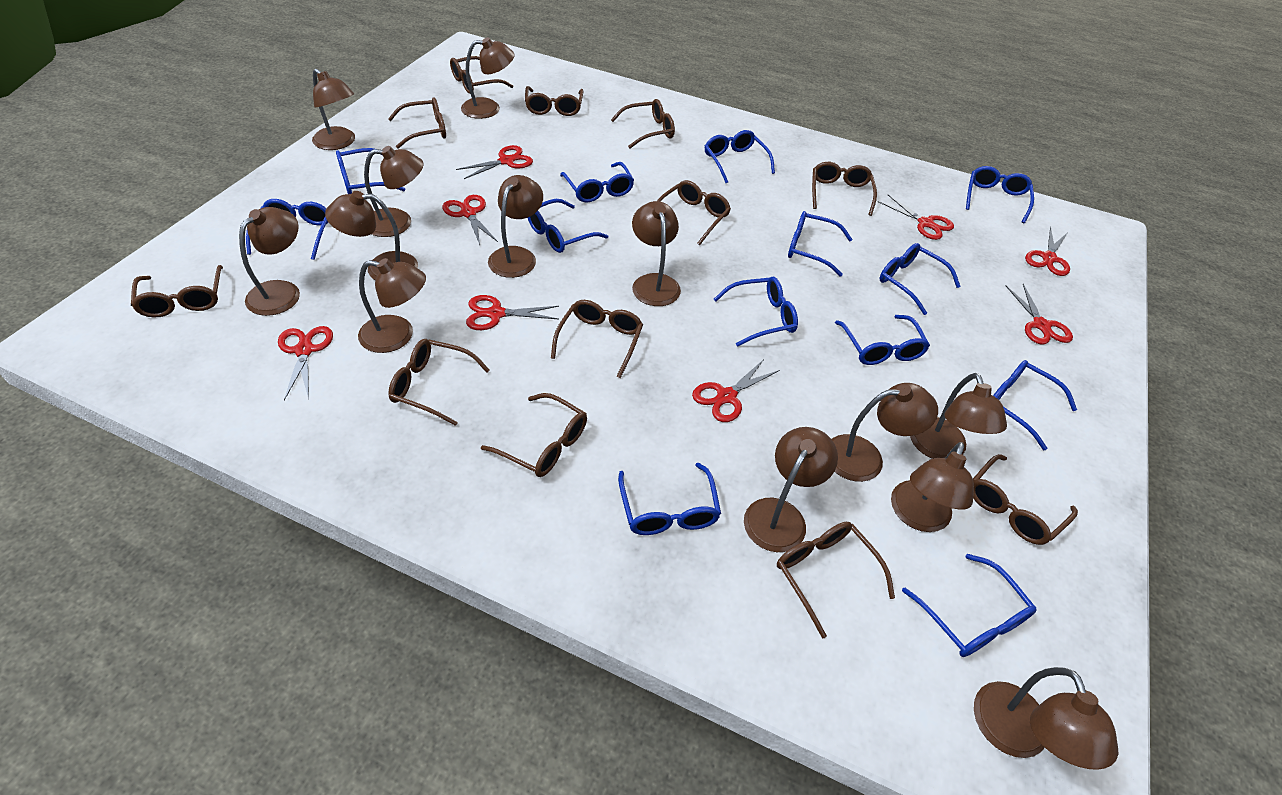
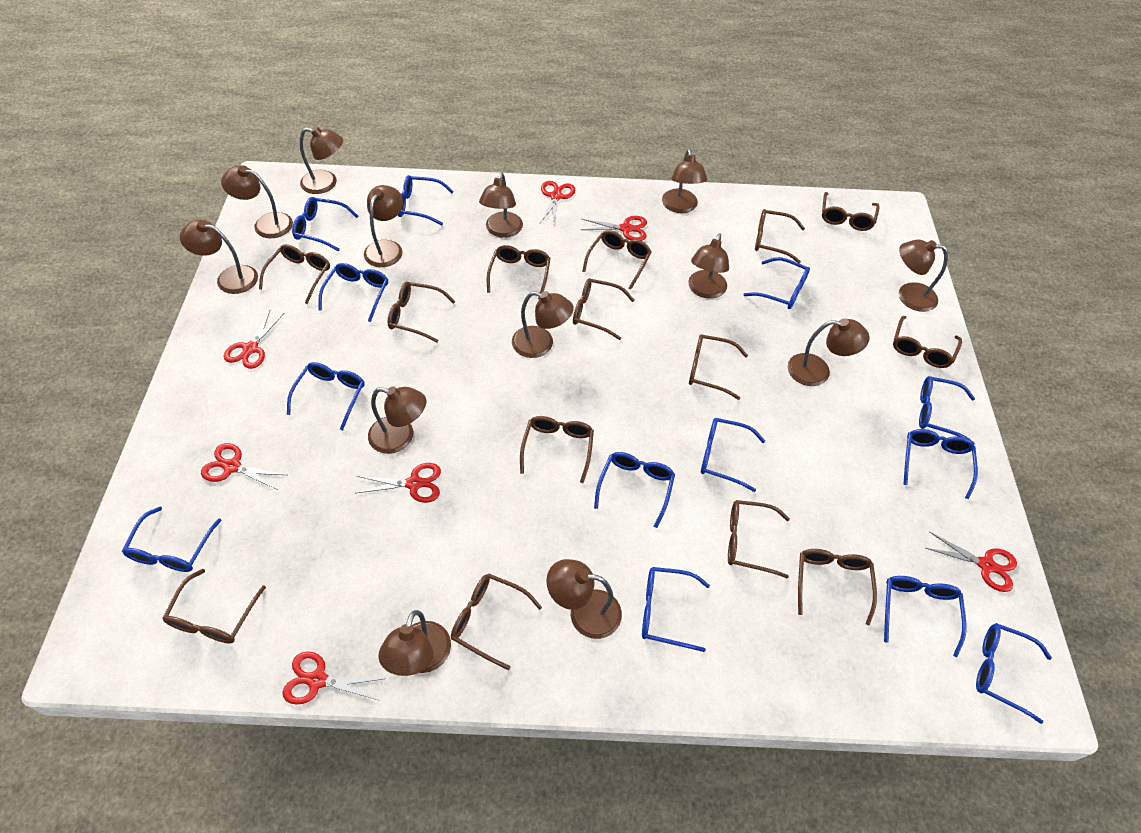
brown glasses: 12 -> 14
red scissors: 8 -> 7

